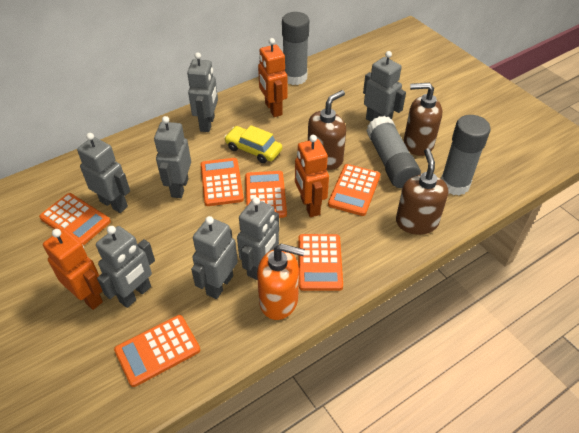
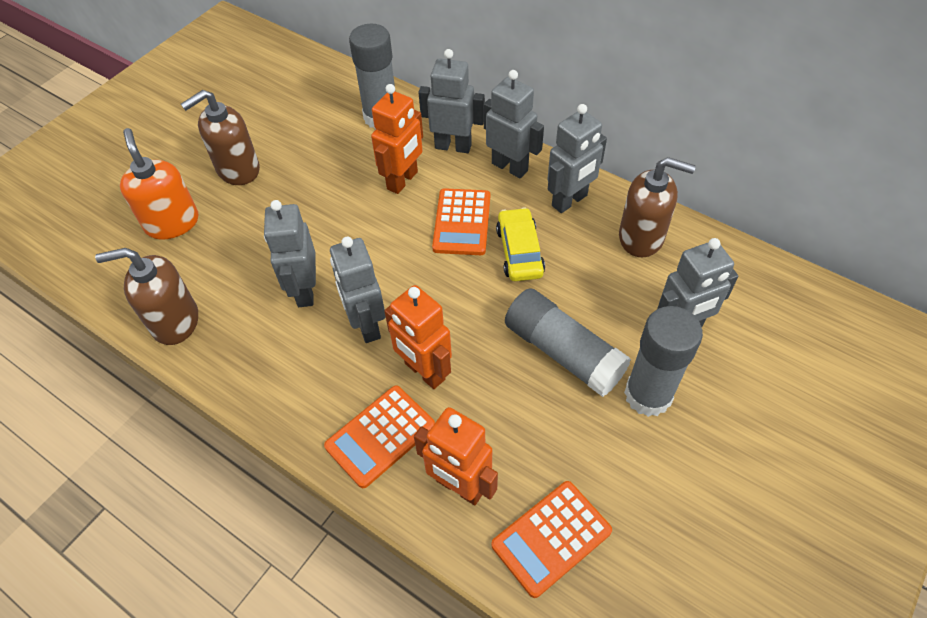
grey robot: 7 -> 6
orange calculator: 6 -> 3

